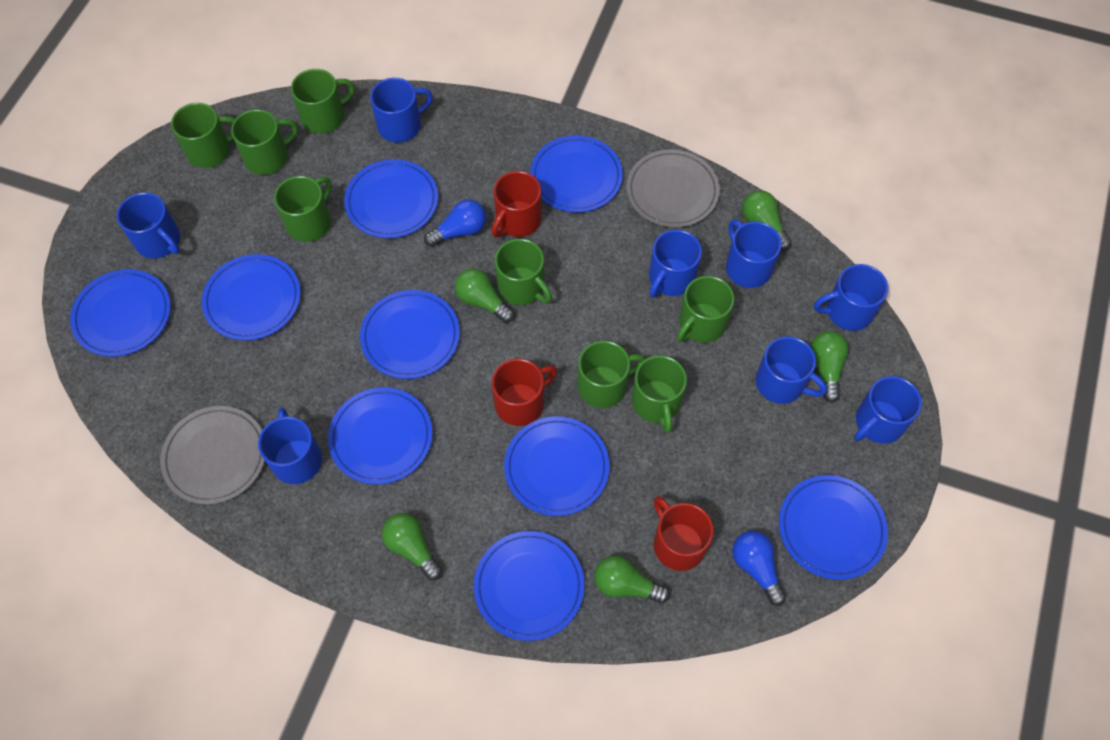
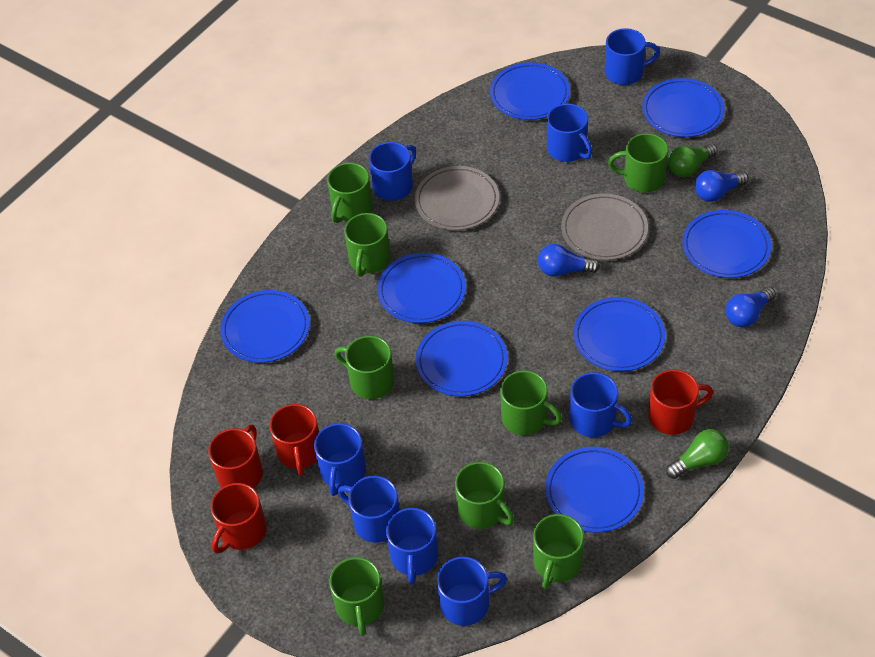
blue light bulb: 2 -> 3
blue plate: 9 -> 8
green light bulb: 5 -> 2
red mug: 3 -> 4

